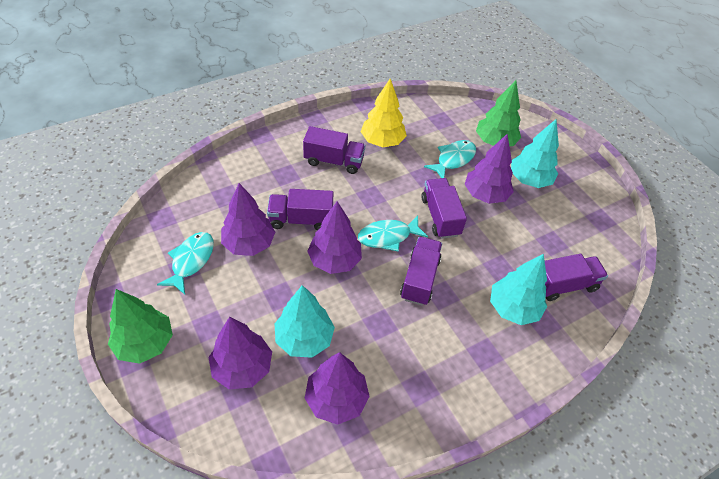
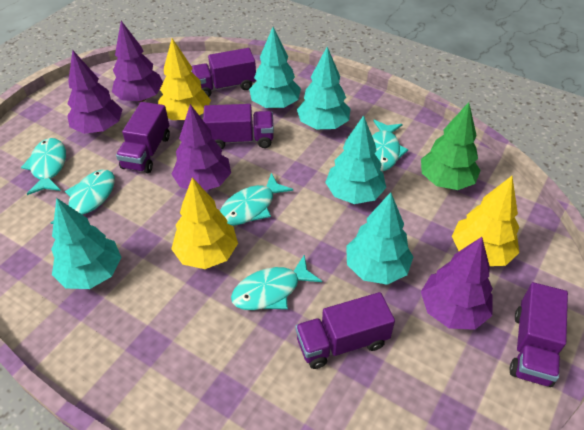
green tree: 2 -> 1
purple tree: 5 -> 4
turquoise fish: 3 -> 5
turquoise tree: 3 -> 5
yellow tree: 1 -> 3

